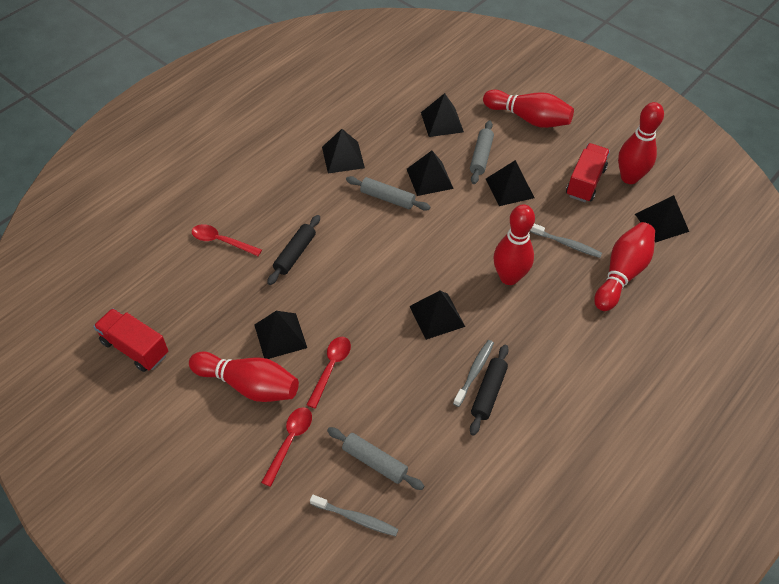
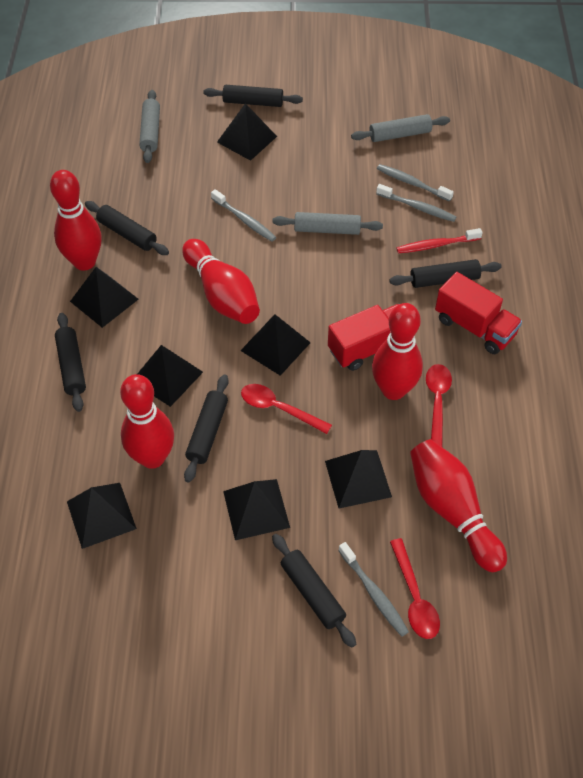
black rolling pin: 2 -> 6
grey toothbrush: 3 -> 4
red toothbrush: 0 -> 1

